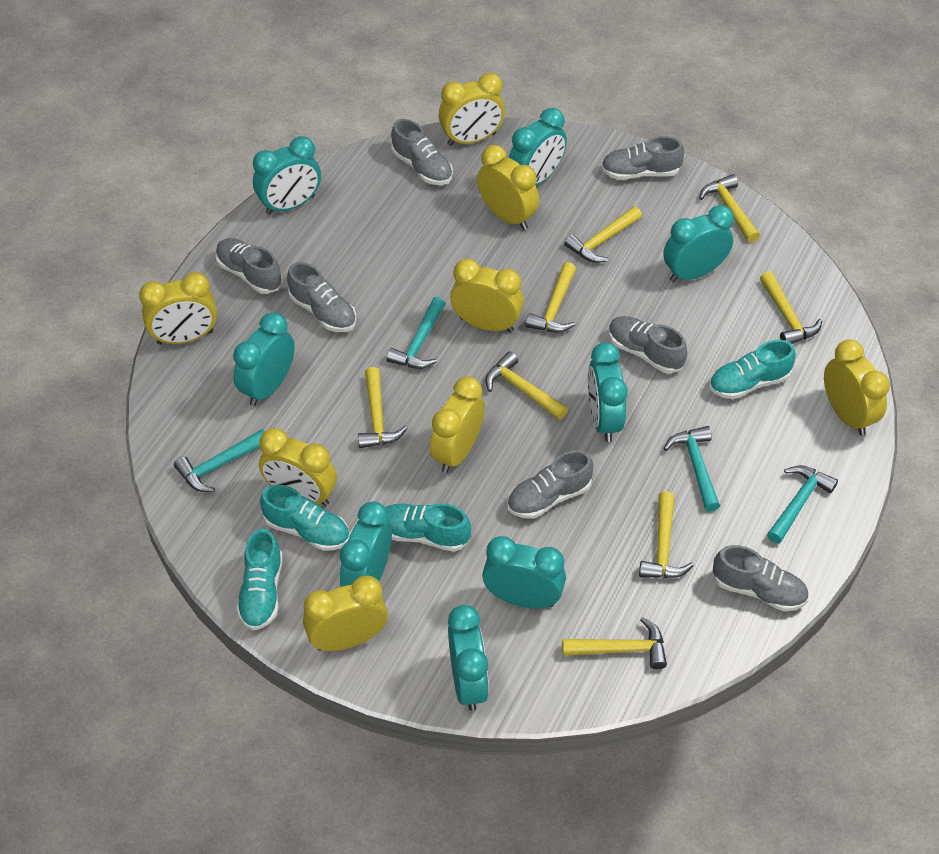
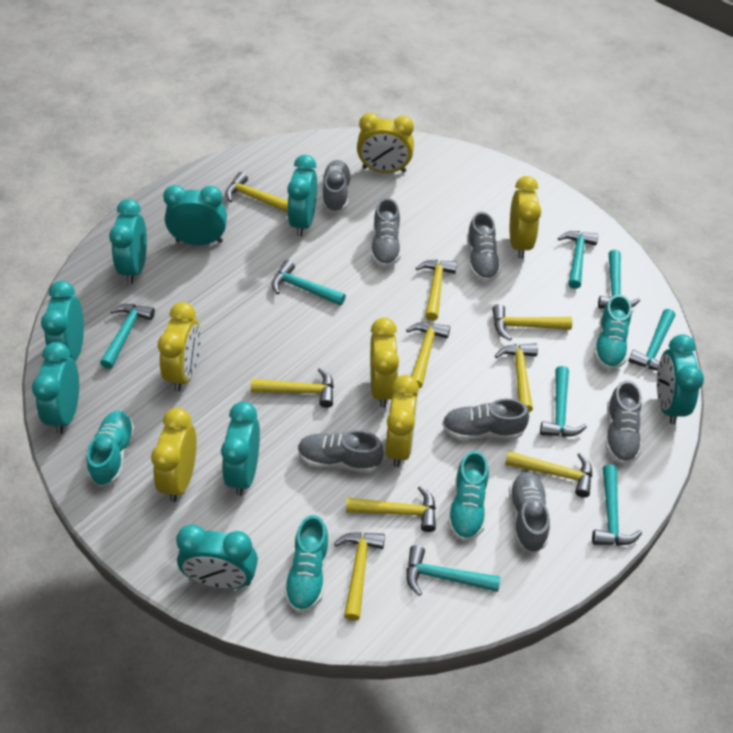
turquoise hammer: 4 -> 8
yellow clock: 8 -> 6
yellow hammer: 8 -> 9

